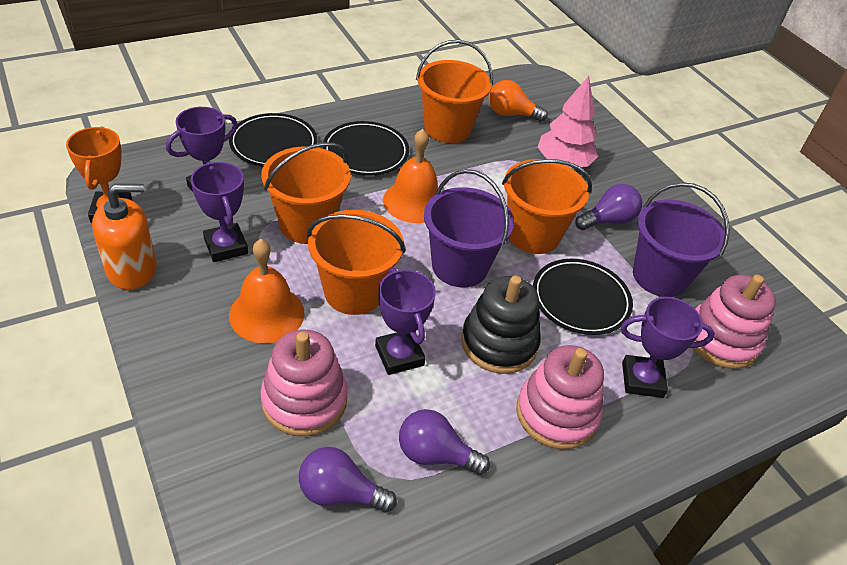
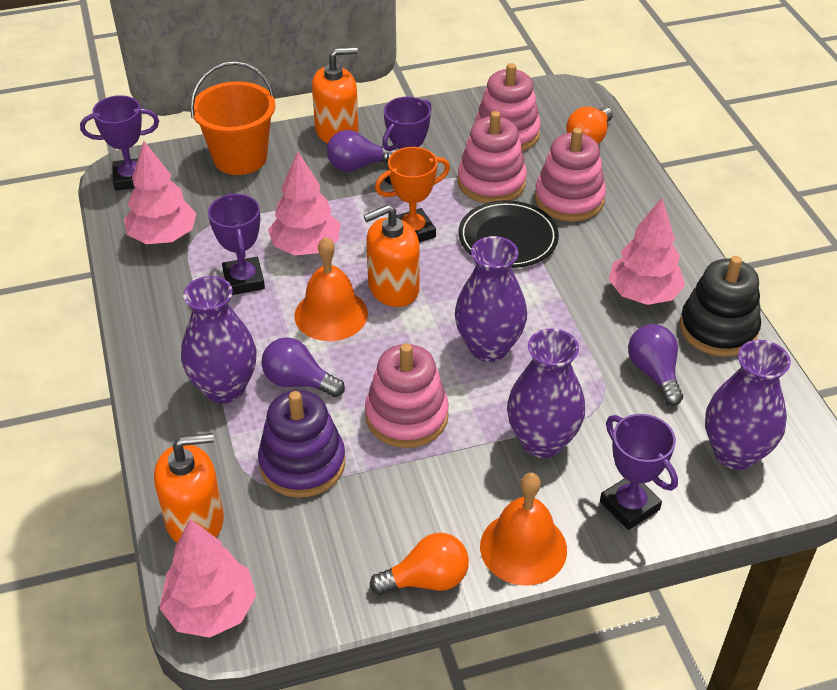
black plate: 3 -> 1
orange bucket: 4 -> 1
orange light bulb: 1 -> 2
orange soap dispenser: 1 -> 3
pink stacking toy: 3 -> 4
pink tree: 1 -> 4
purple bucket: 2 -> 0
purple stacking toy: 0 -> 1
purple vase: 0 -> 4

